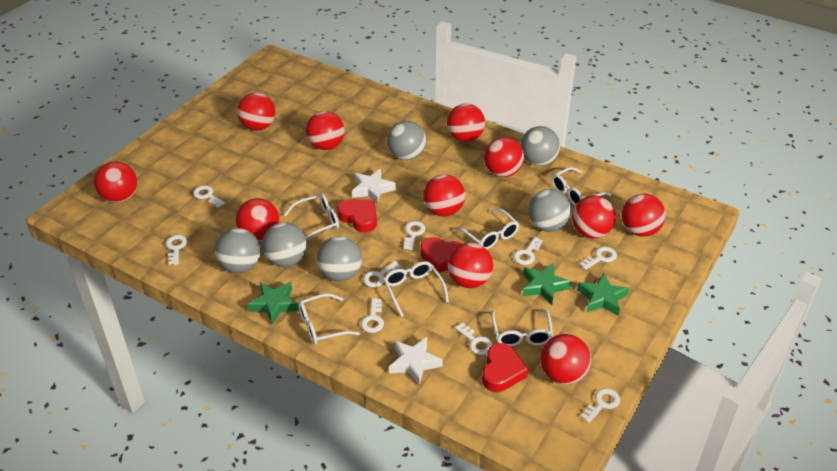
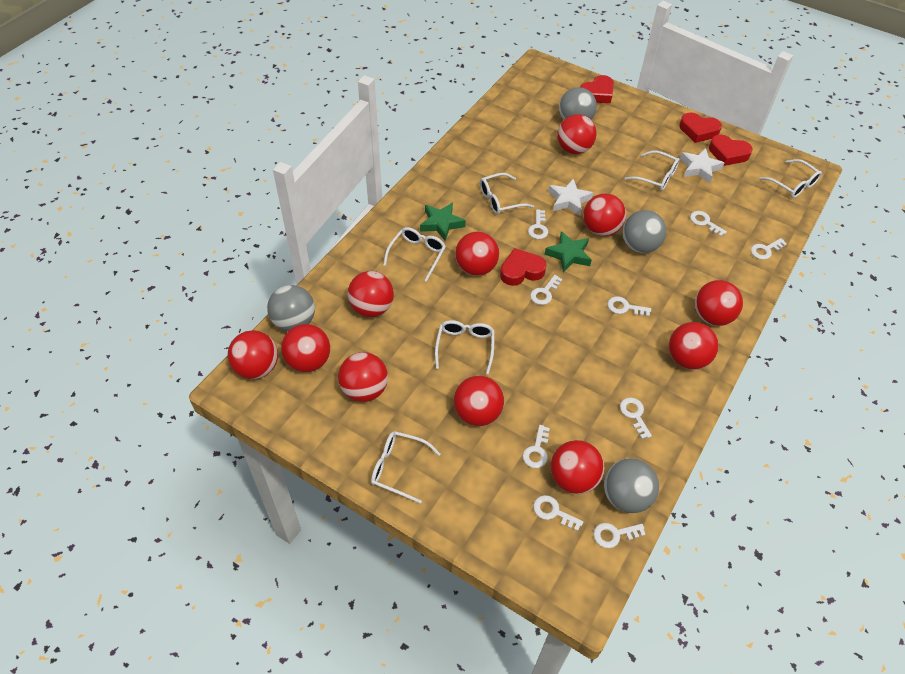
green star: 3 -> 2
grey ball: 6 -> 4
red heart: 3 -> 4

